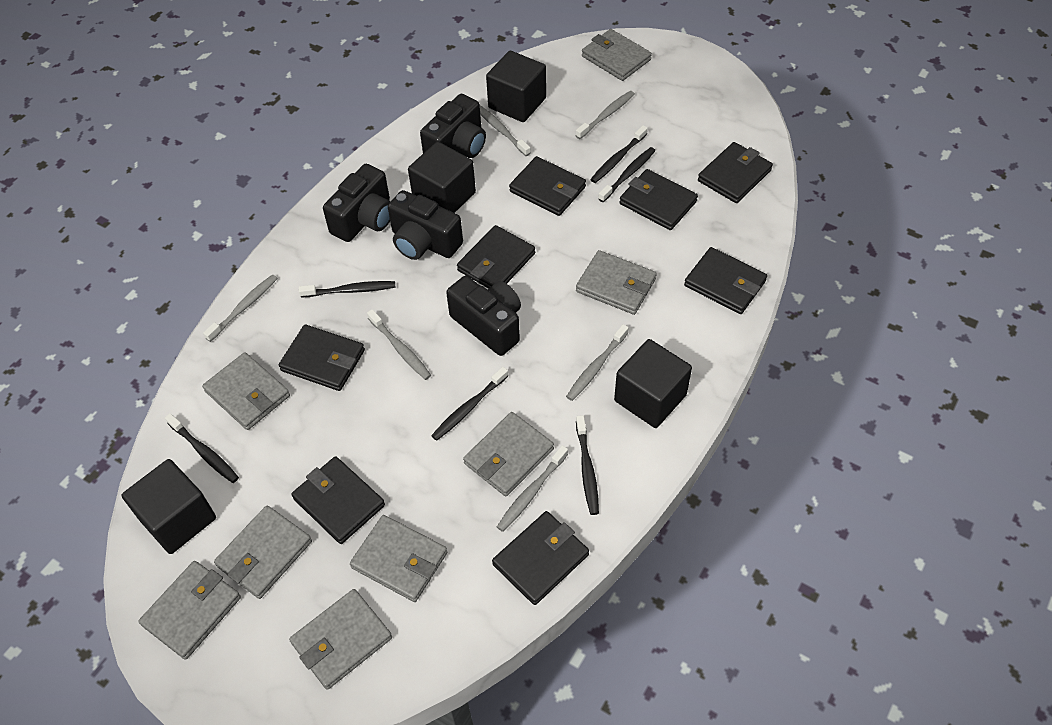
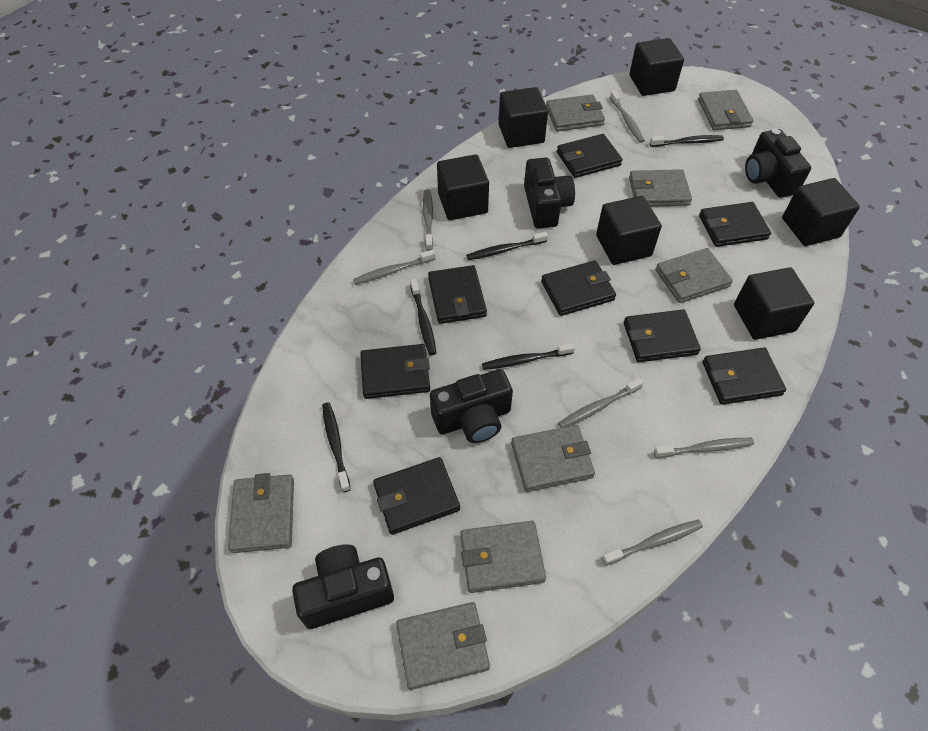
black cube: 4 -> 6
black toothbrush: 6 -> 5

